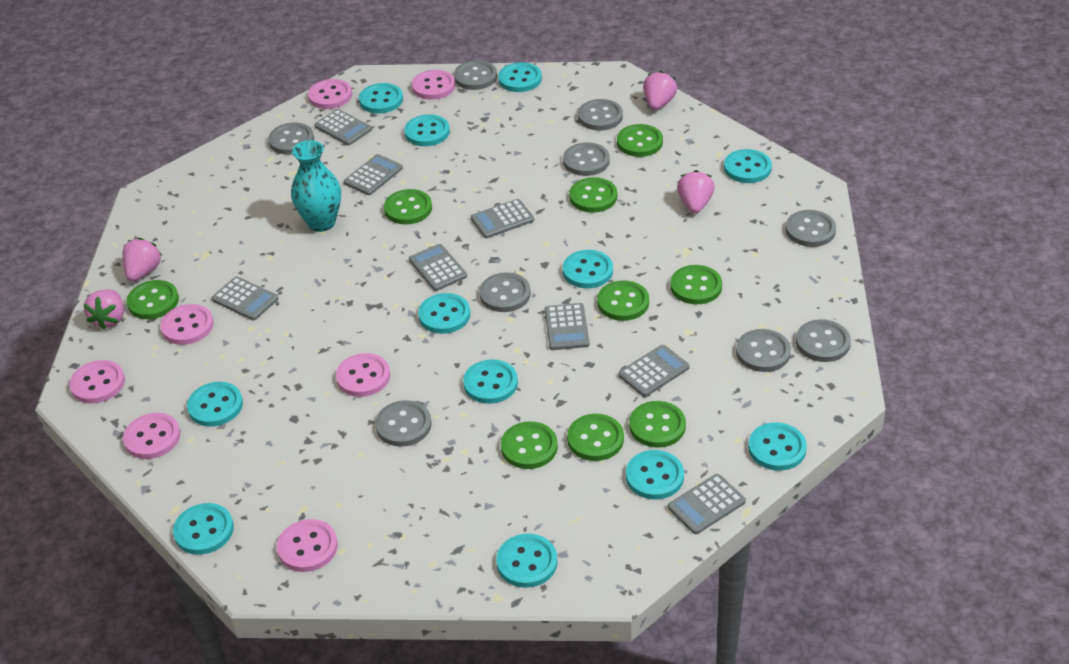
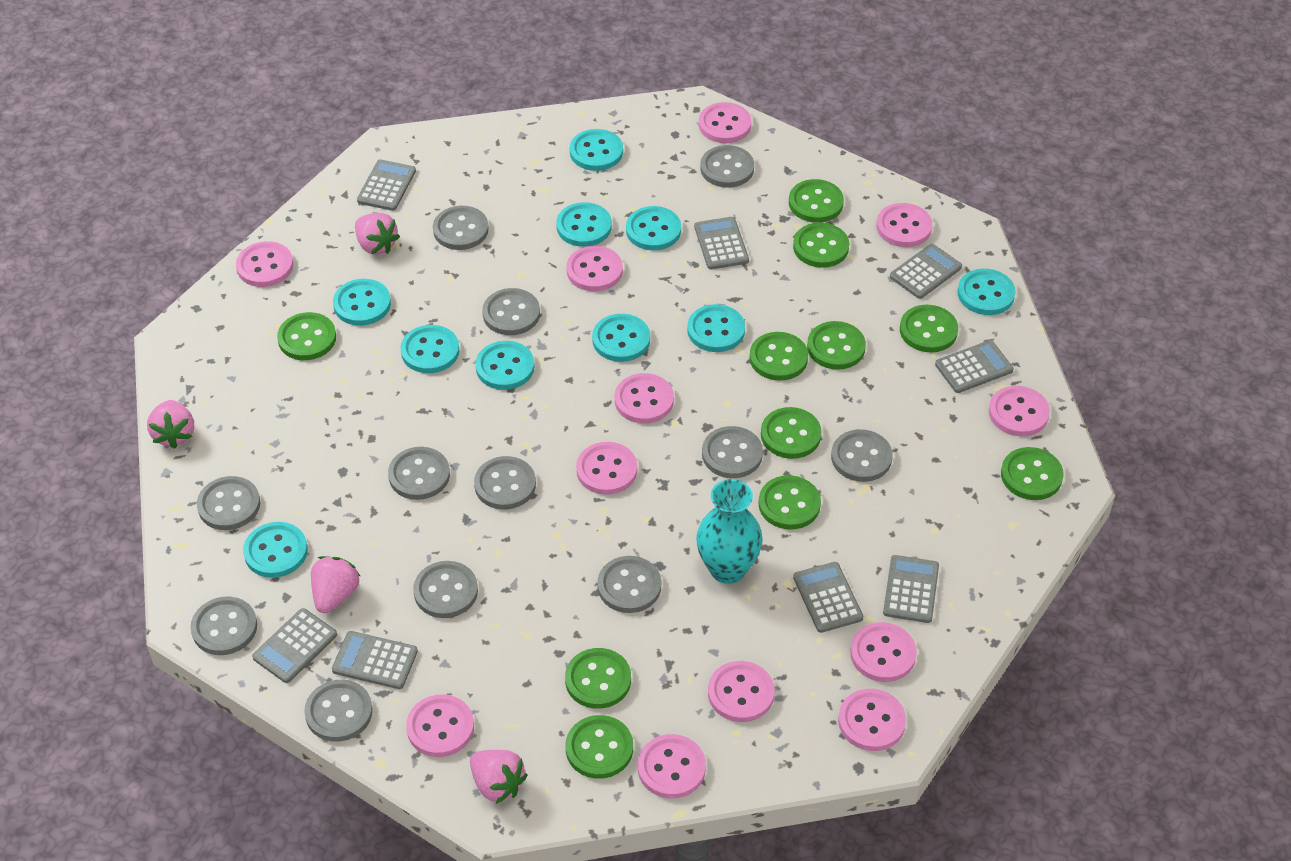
green button: 9 -> 11
grey button: 9 -> 12
pink button: 7 -> 12
turquoise button: 12 -> 10

